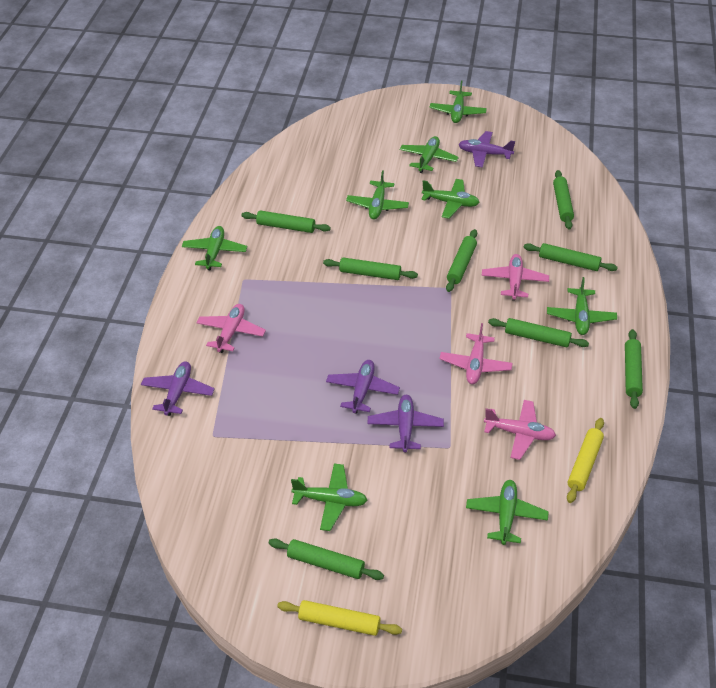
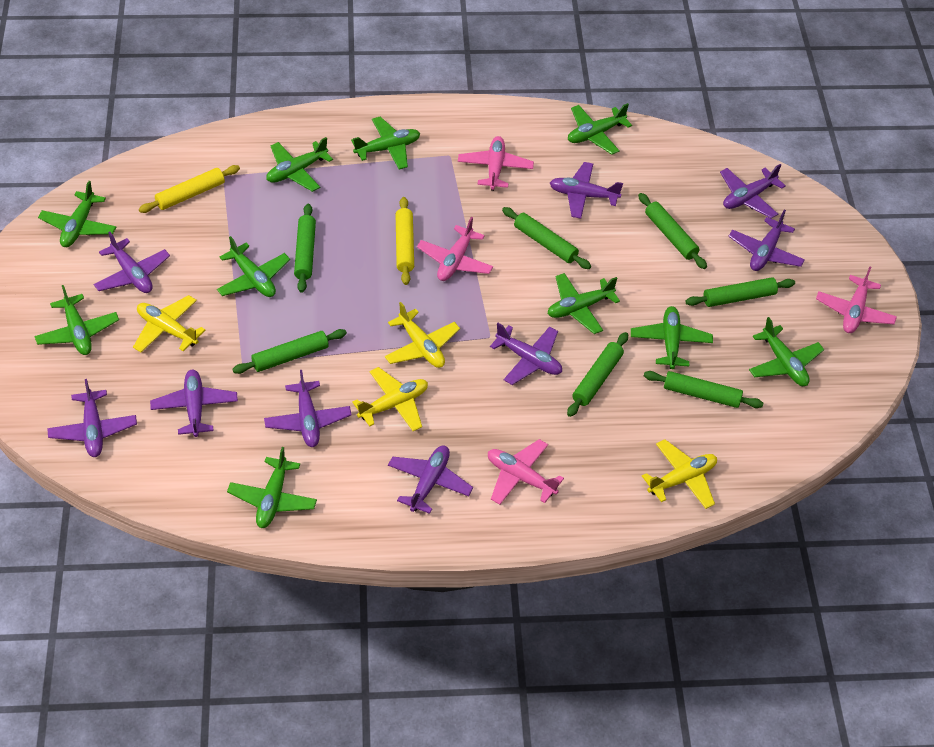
green plane: 8 -> 10
green rolling pin: 8 -> 7
purple plane: 4 -> 9
yellow plane: 0 -> 4

